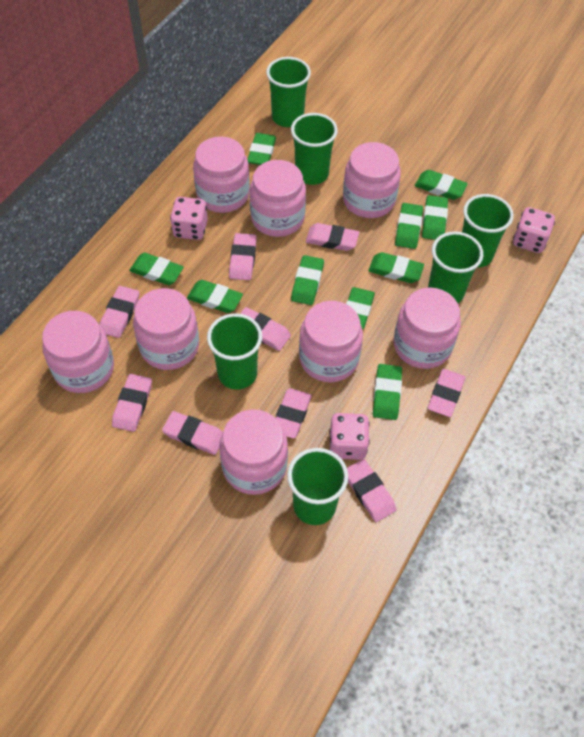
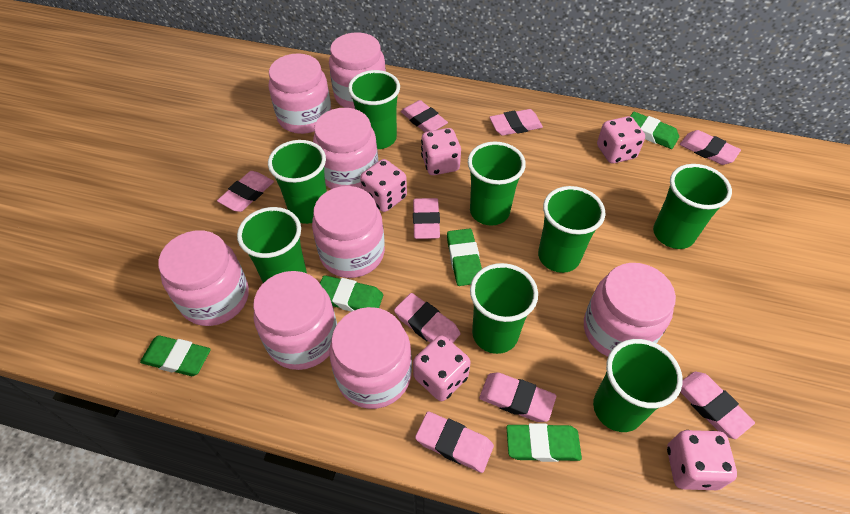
green cup: 6 -> 8
green eraser: 10 -> 5
pink dice: 3 -> 5

